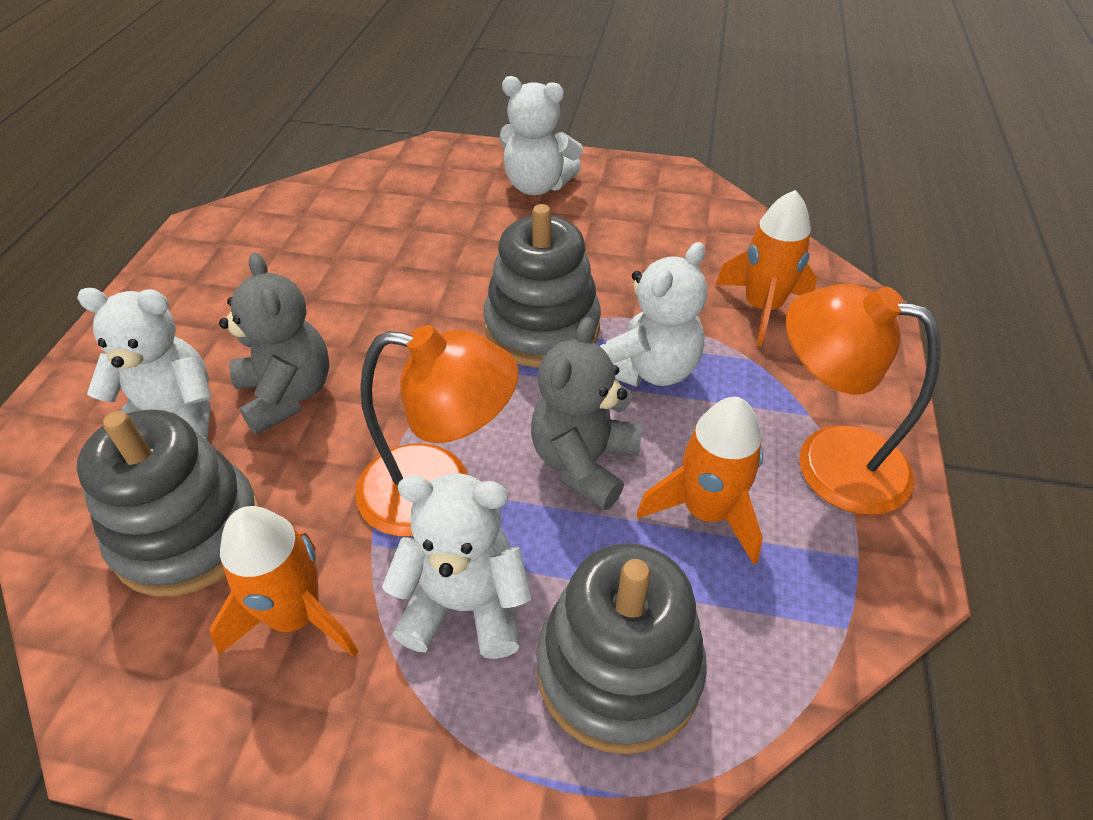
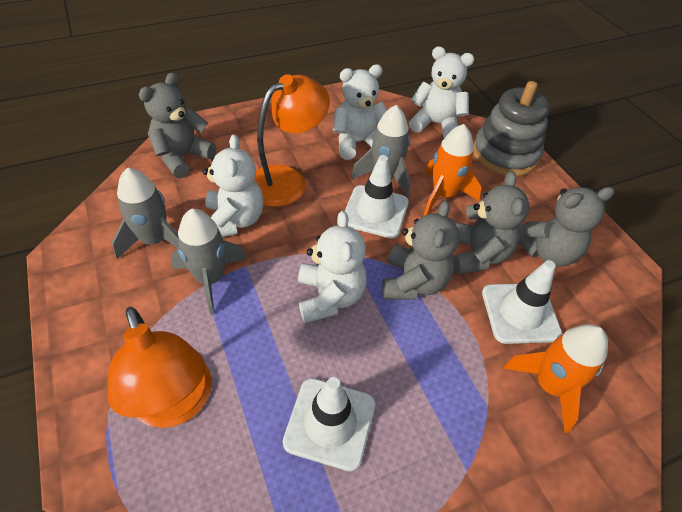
grey rocket: 0 -> 3
grey stacking toy: 3 -> 1
grey teddy bear: 2 -> 4
orange rocket: 3 -> 2
white traffic cone: 0 -> 3

